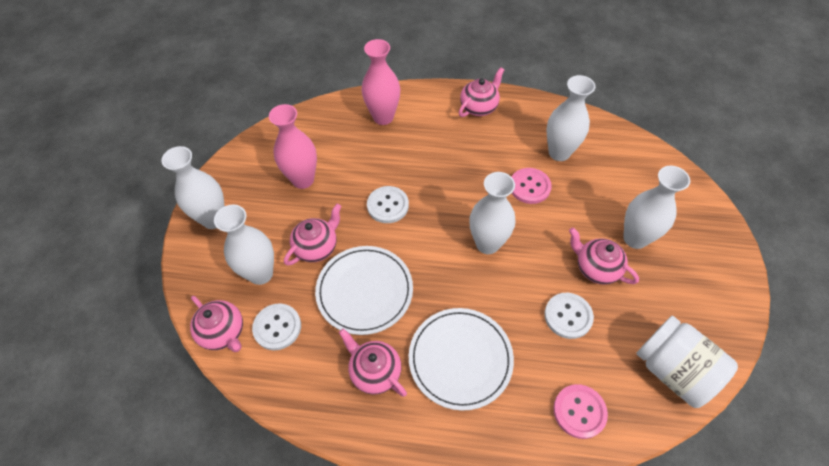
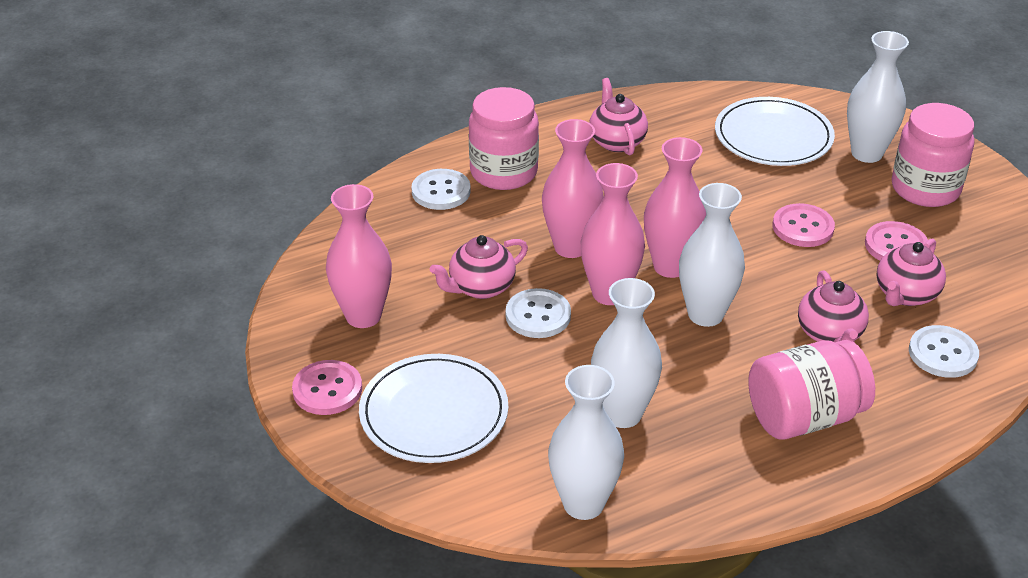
pink button: 2 -> 3
pink jar: 0 -> 3
pink teapot: 5 -> 4
pink vase: 2 -> 4
white jar: 1 -> 0
white vase: 5 -> 4

